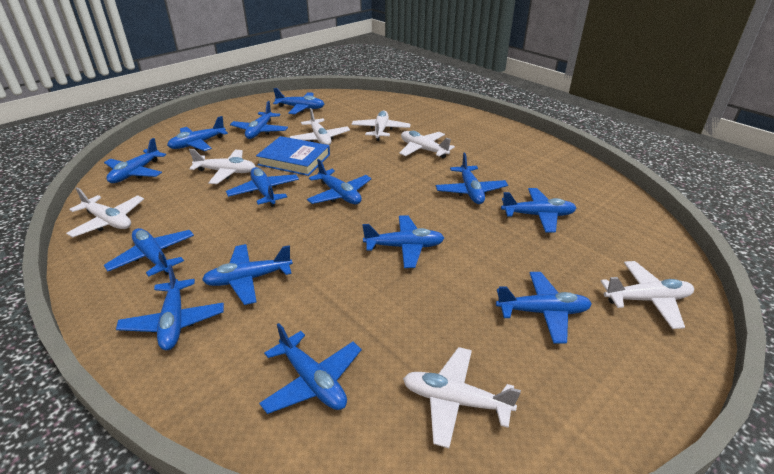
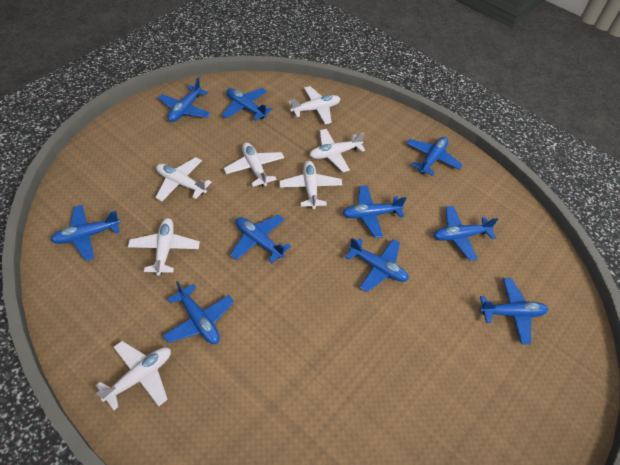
blue book: 1 -> 0
blue plane: 14 -> 10

